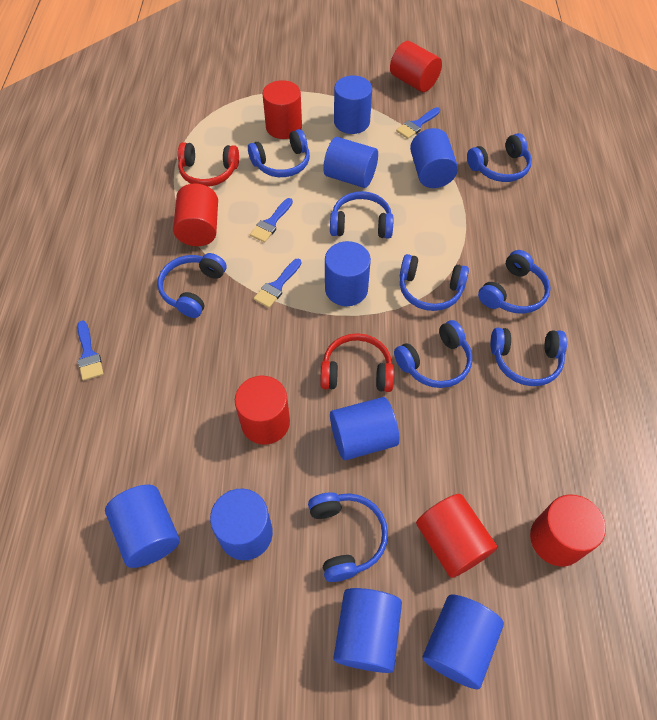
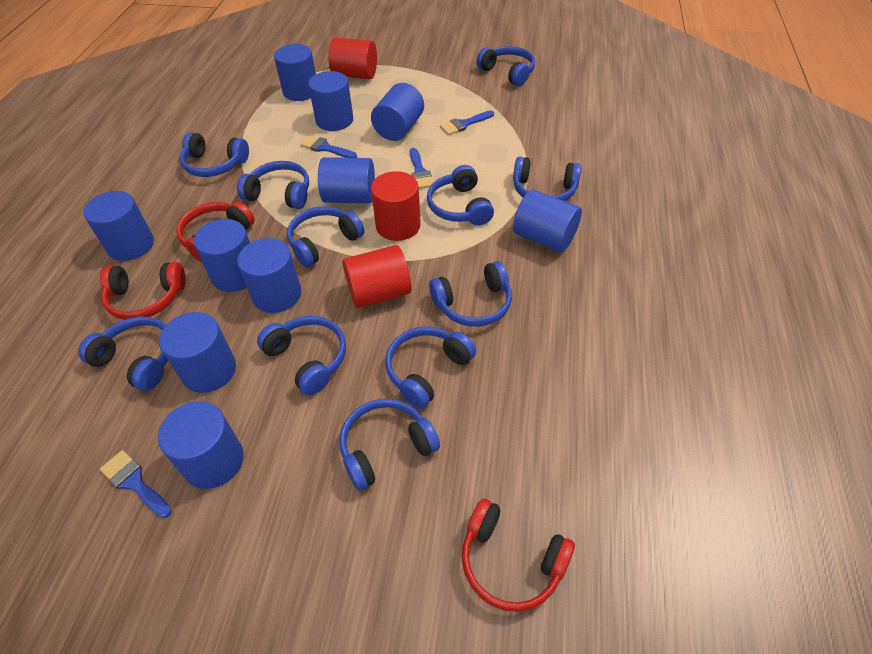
blue cylinder: 9 -> 10
blue headphones: 9 -> 11
red cylinder: 6 -> 3
red headphones: 2 -> 3

